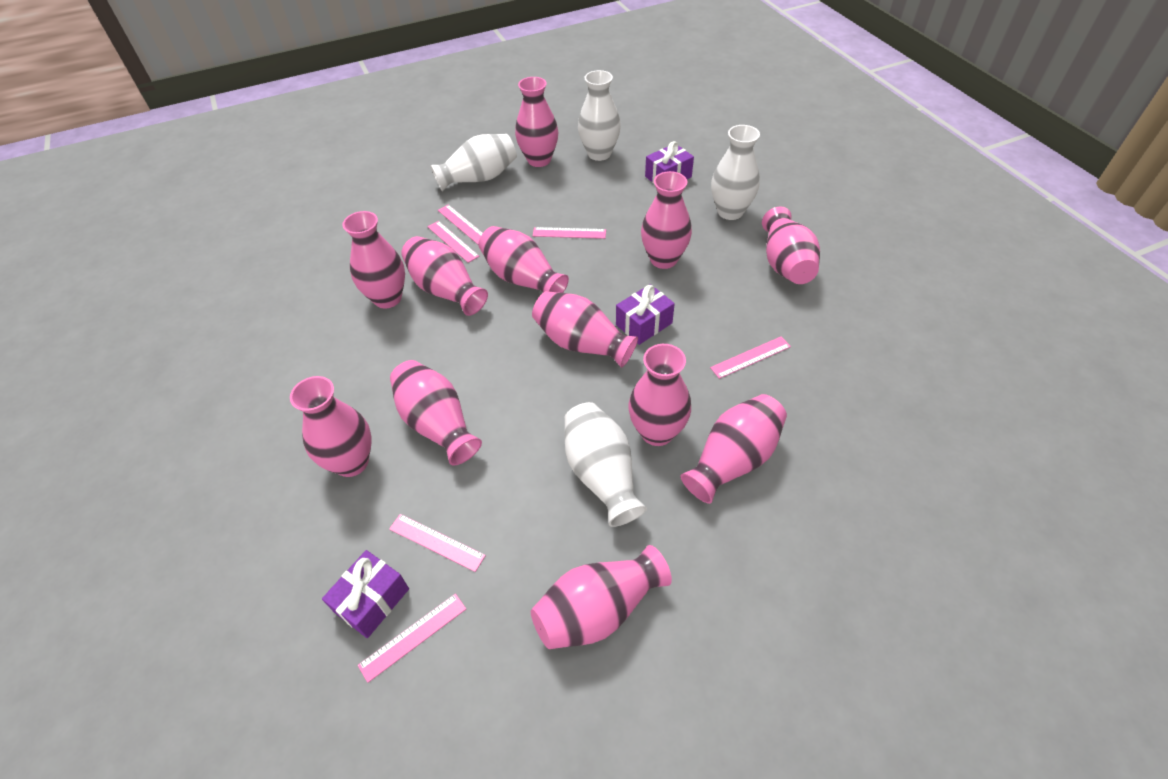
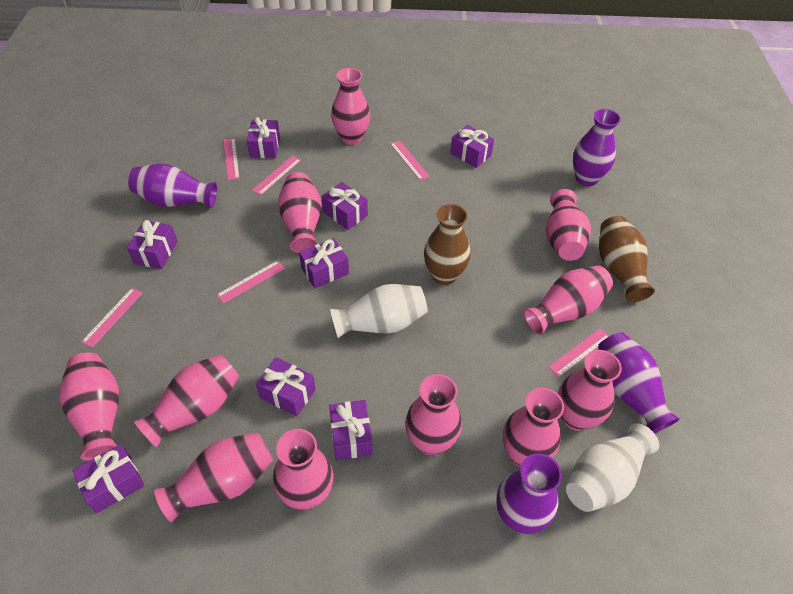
brown vase: 0 -> 2
pink vase: 12 -> 11
purple gift: 3 -> 8
purple vase: 0 -> 4
white vase: 4 -> 2

